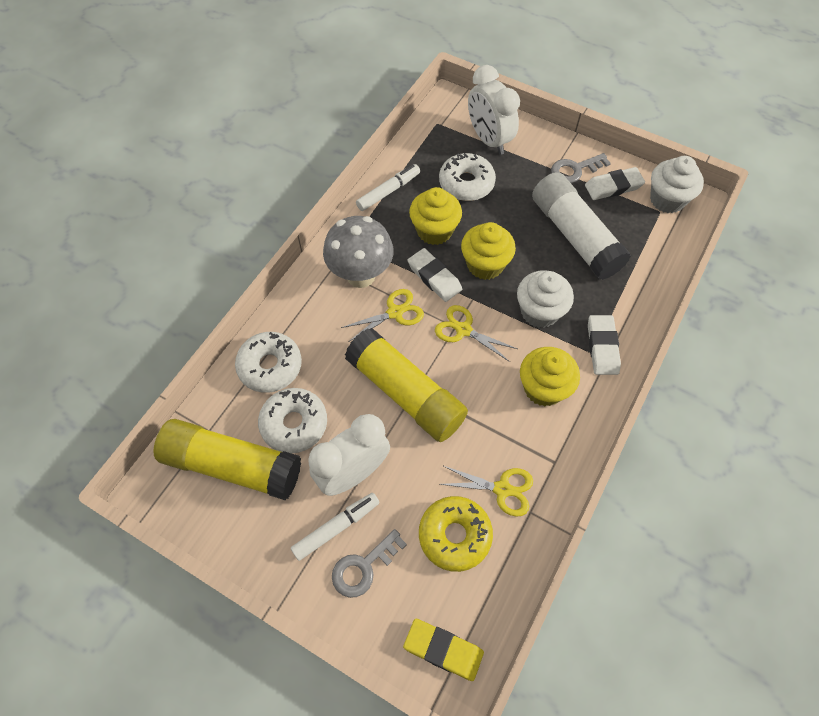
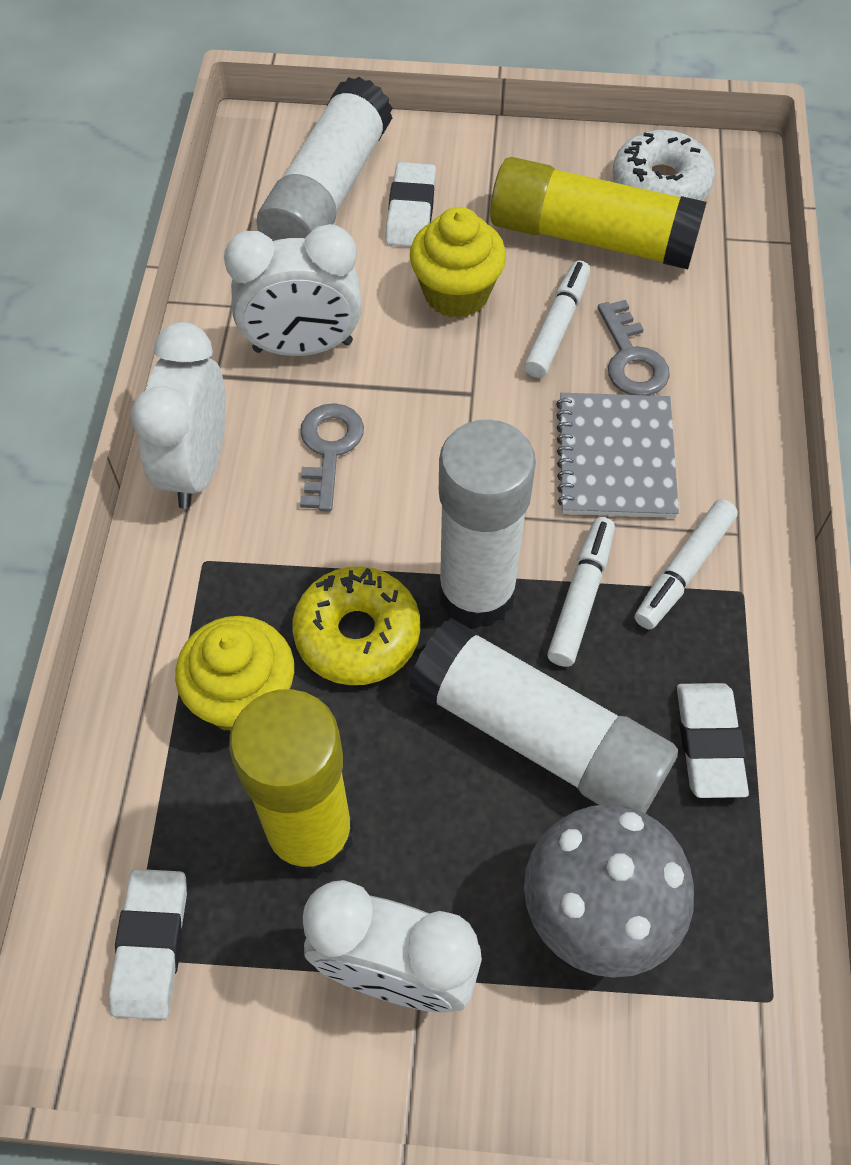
grey notebook: 0 -> 1
white clock: 2 -> 3
white cupcake: 2 -> 0
white donut: 3 -> 1
white glue stick: 1 -> 3
white marker: 2 -> 3
yellow cupcake: 3 -> 2
yellow eraser: 1 -> 0
yellow scissors: 3 -> 0

